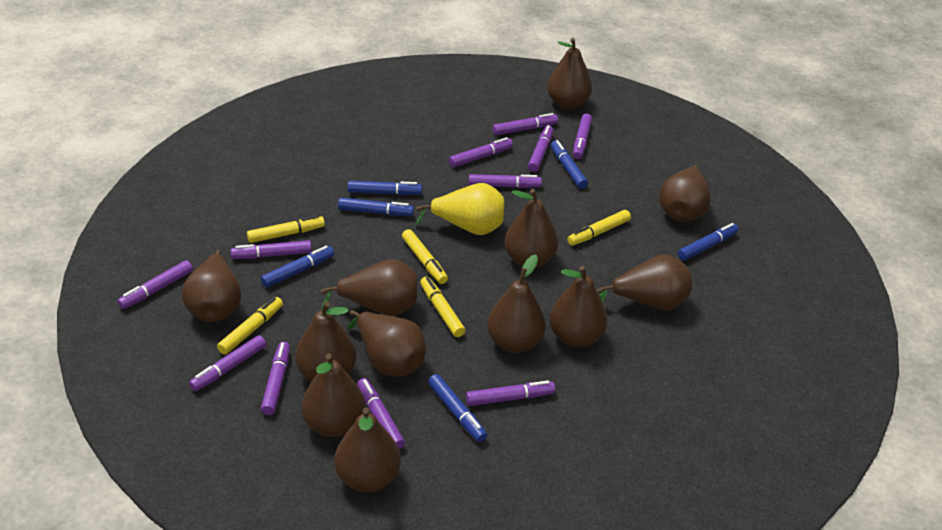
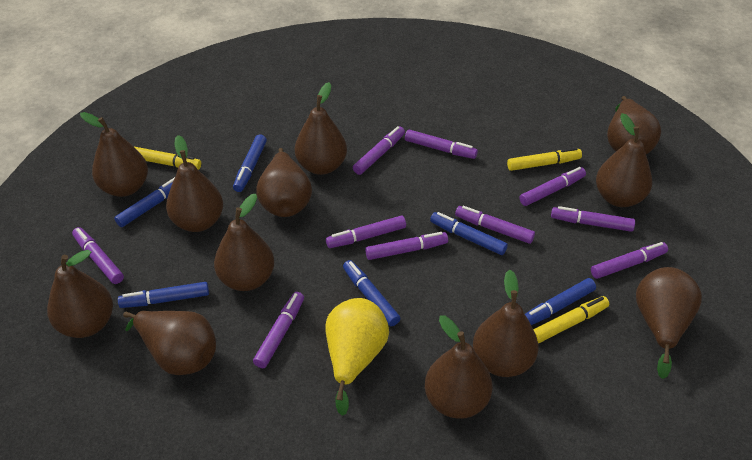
purple marker: 11 -> 10
yellow marker: 5 -> 3

